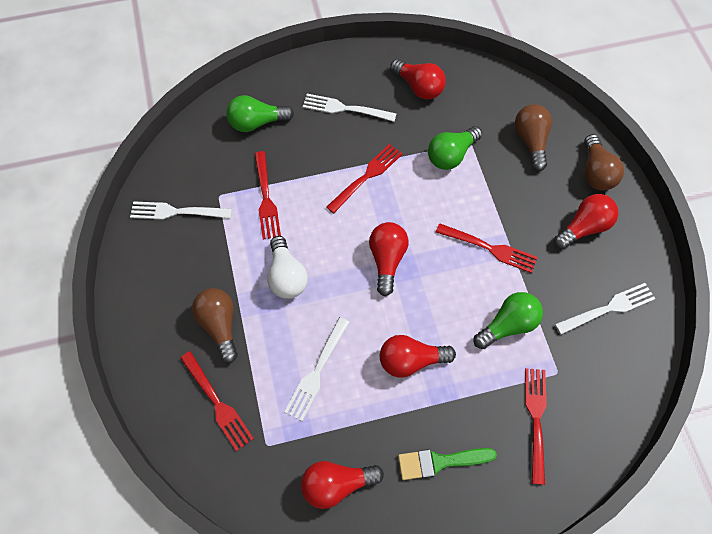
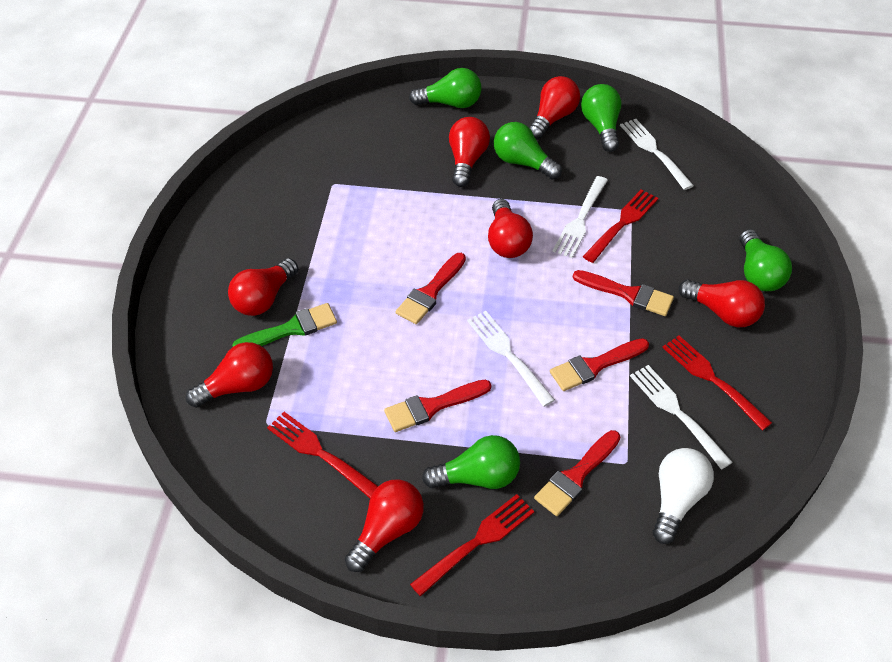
brown light bulb: 3 -> 0
green light bulb: 3 -> 5
red brush: 0 -> 5
red fork: 5 -> 4
red light bulb: 5 -> 7

